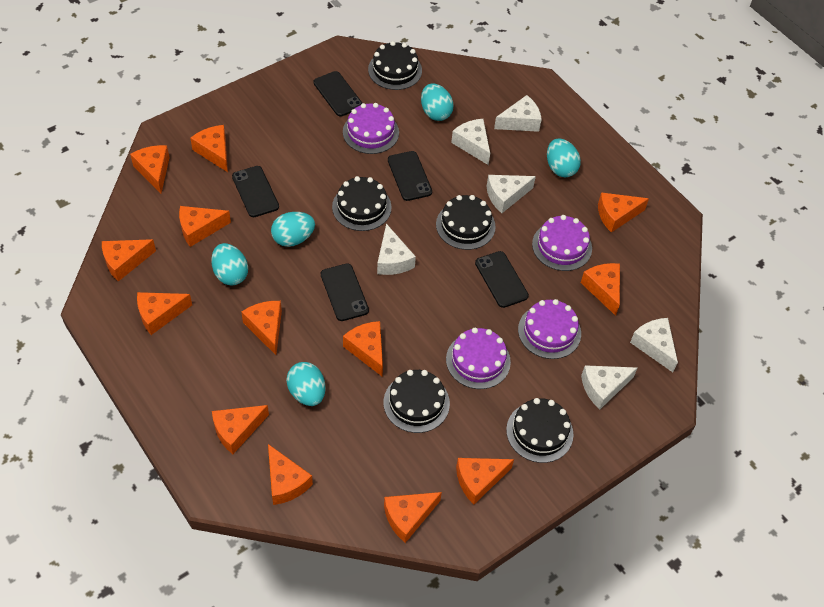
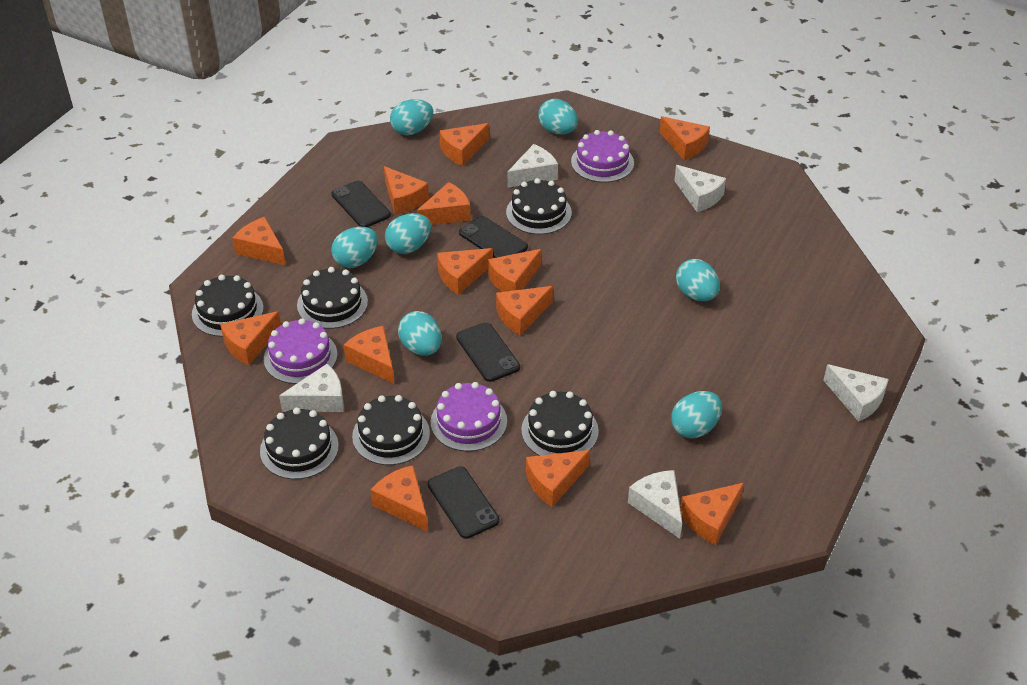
black cake: 5 -> 6
black phone: 5 -> 4
purple cake: 4 -> 3
turquoise egg: 5 -> 7
white cheese: 6 -> 5

